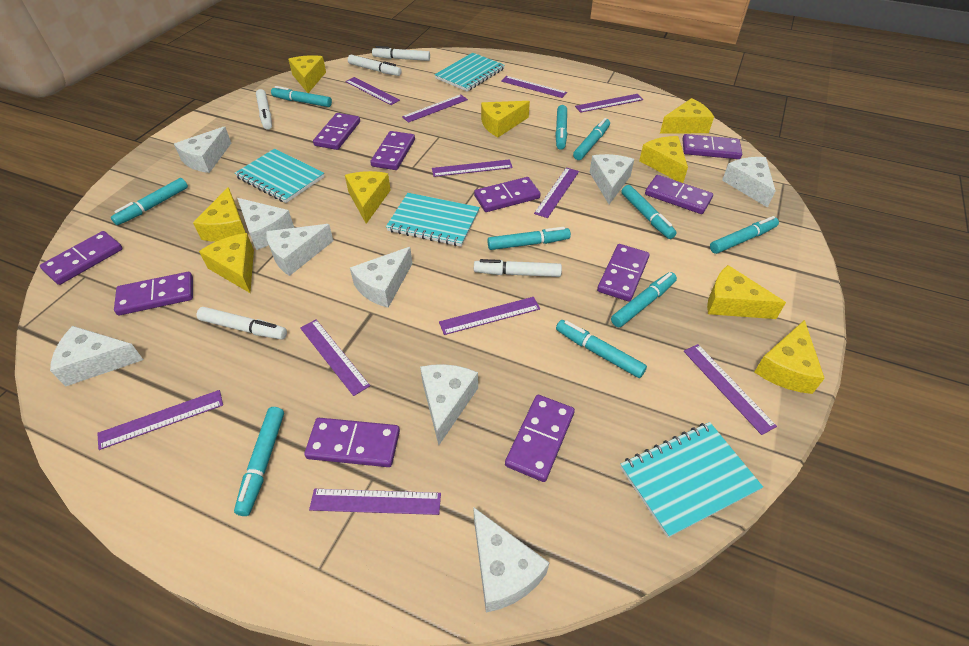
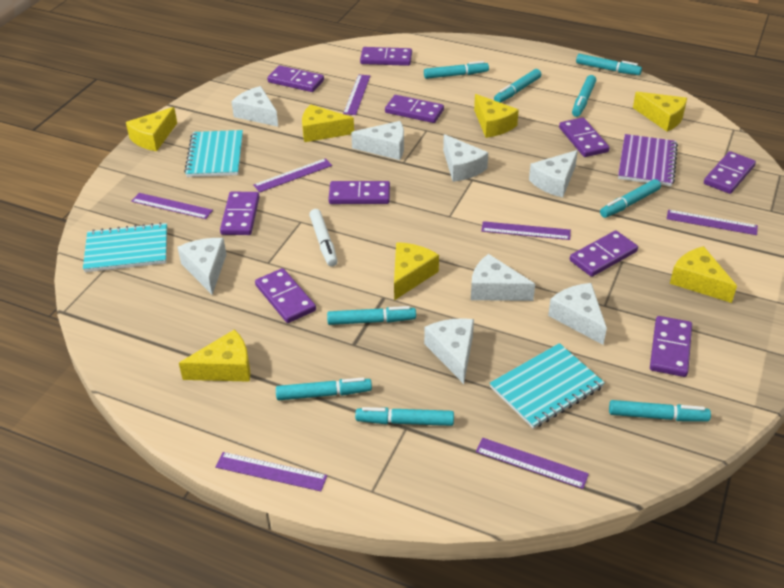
purple notebook: 0 -> 1
purple ruler: 11 -> 7
turquoise marker: 10 -> 9
turquoise notebook: 4 -> 3
white cheese: 9 -> 8
white marker: 5 -> 1
yellow cheese: 9 -> 7

